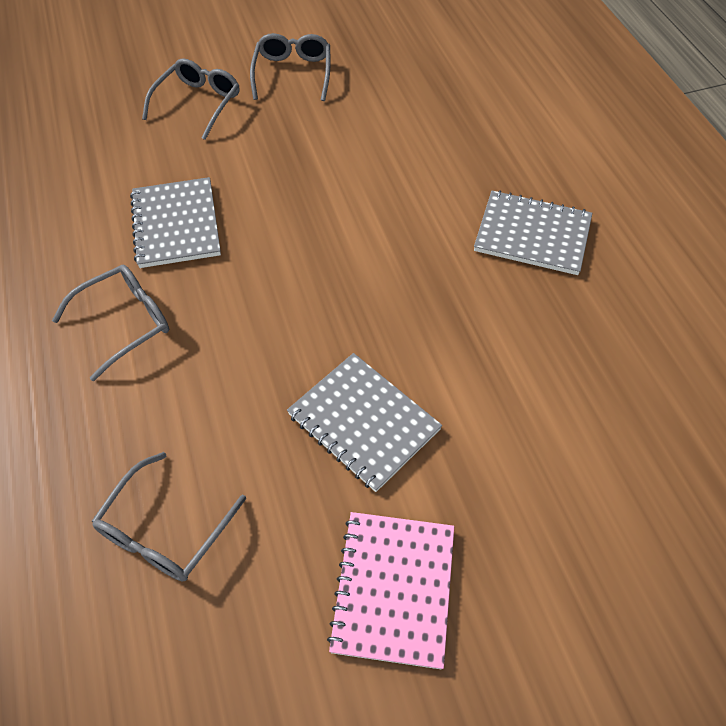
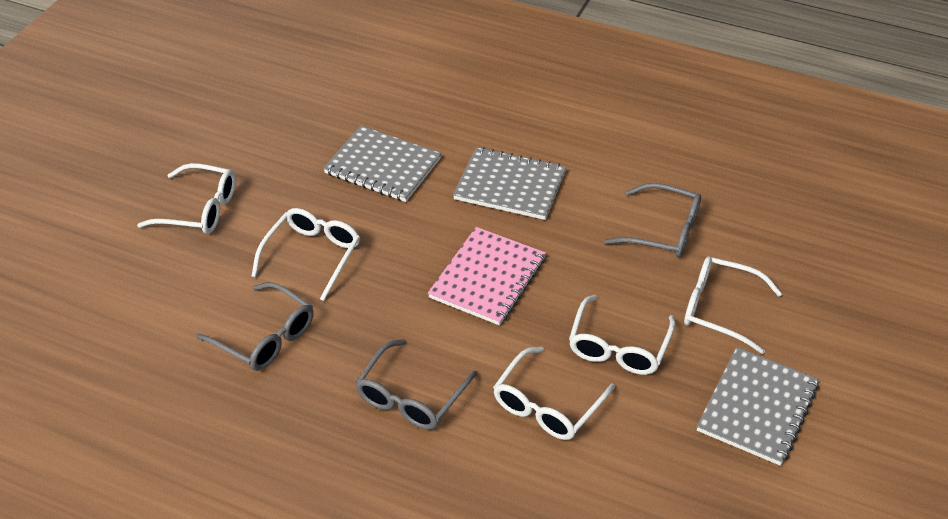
grey glasses: 4 -> 3
white glasses: 0 -> 5

